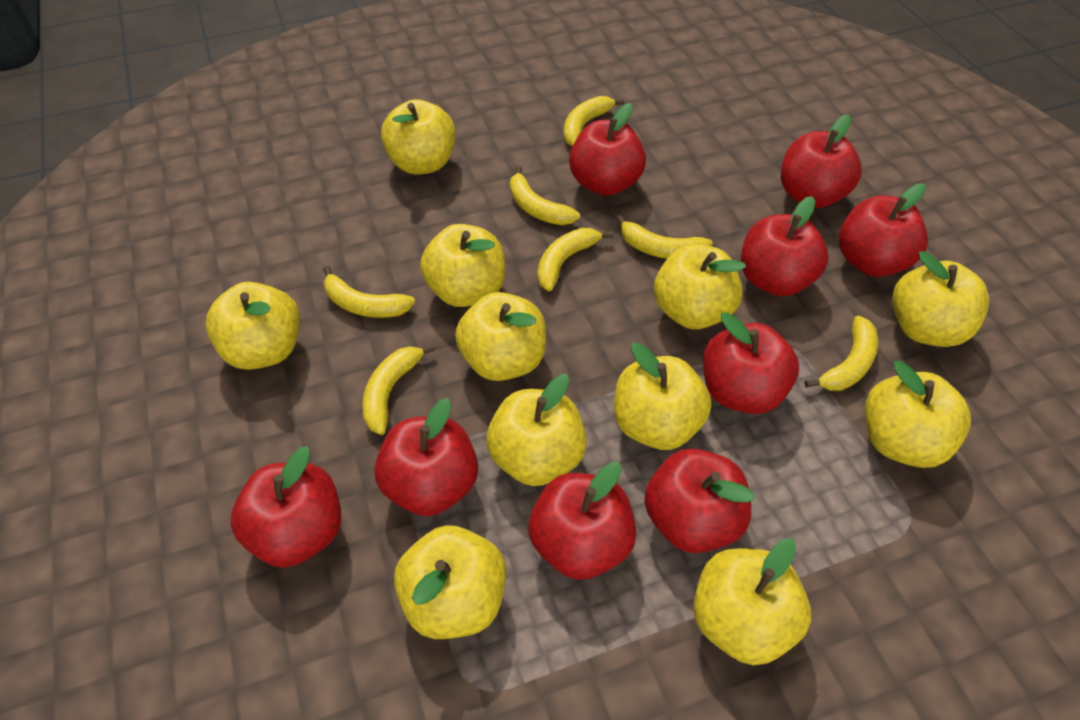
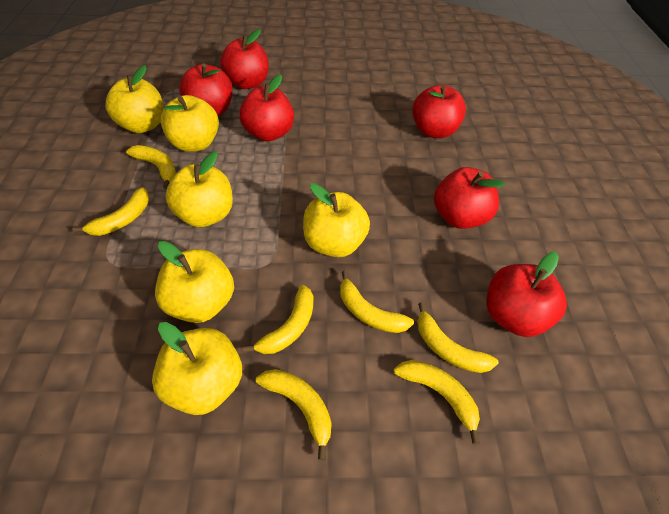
red apple: 9 -> 6
yellow apple: 11 -> 6

